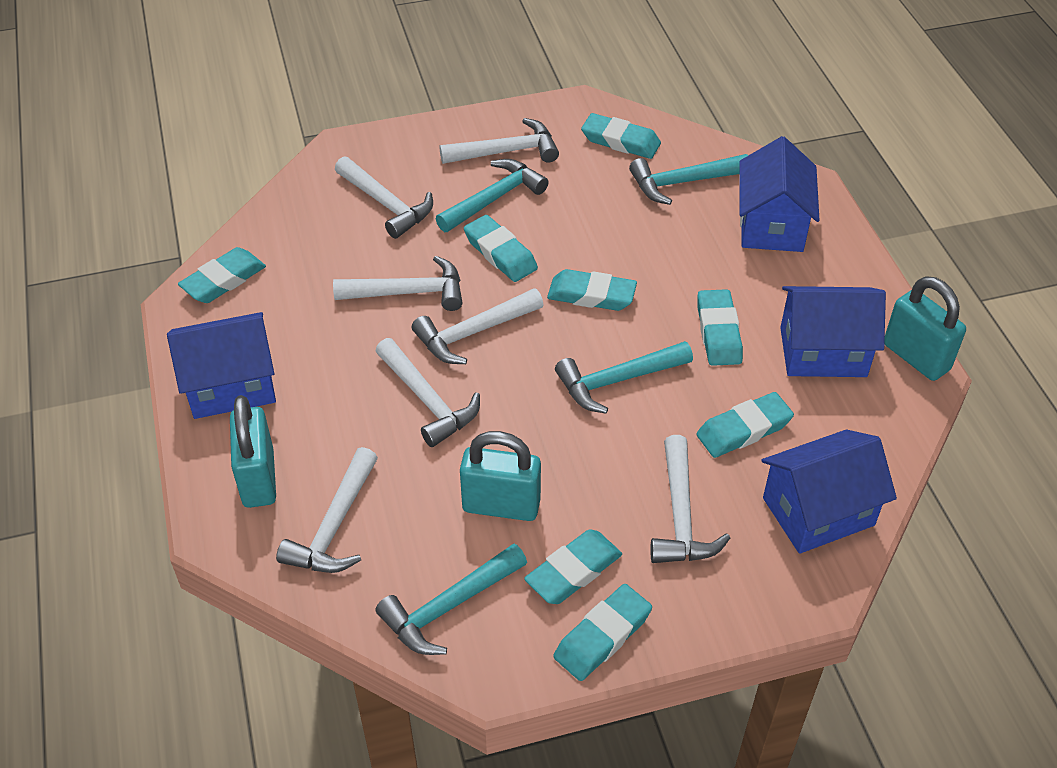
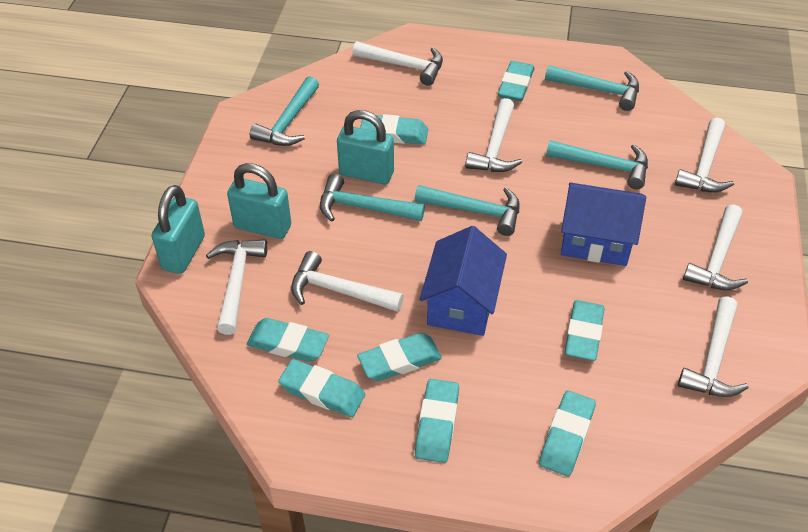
blue house: 4 -> 2
turquoise hammer: 4 -> 5

